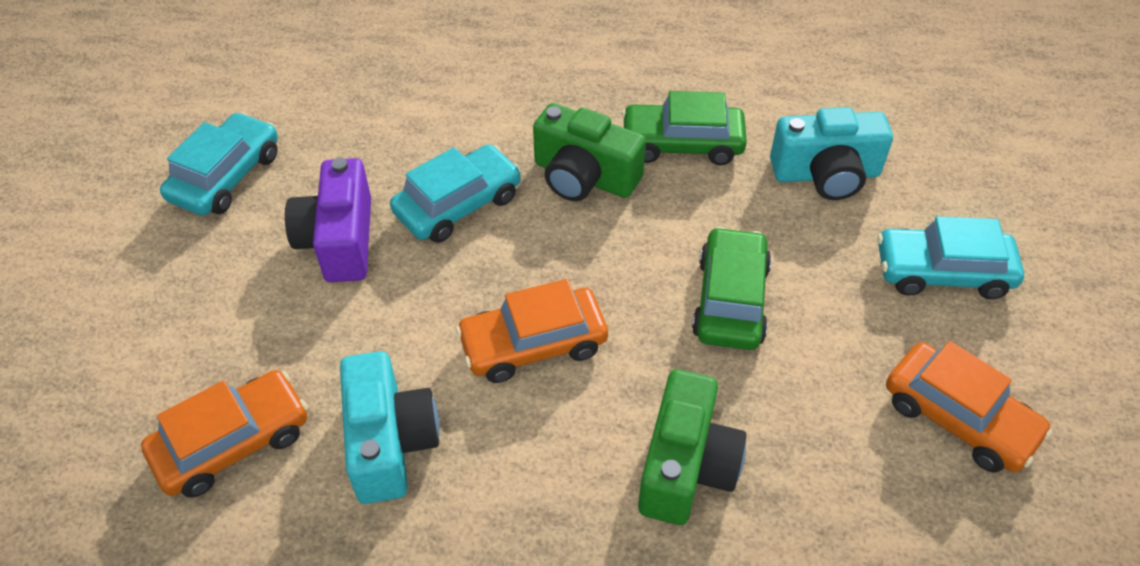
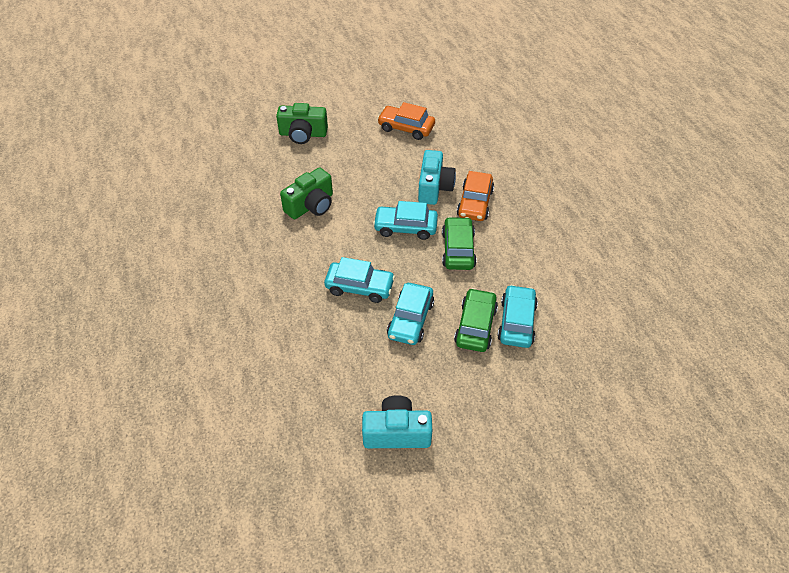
orange car: 3 -> 2
purple camera: 1 -> 0
turquoise car: 3 -> 4

